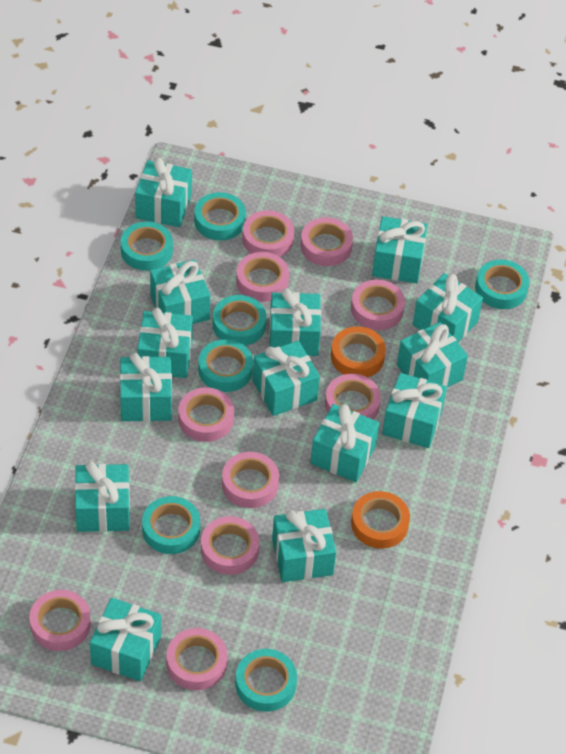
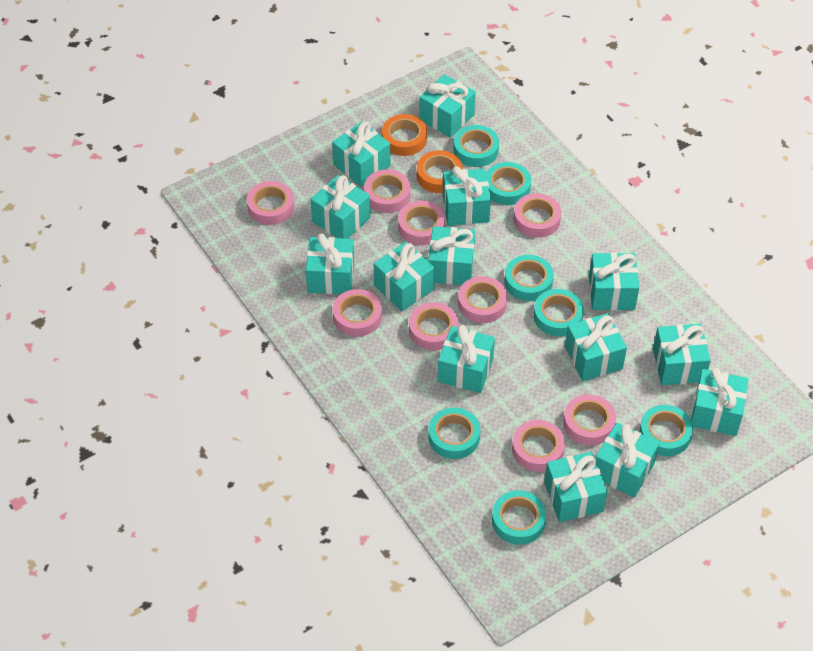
pink tape: 10 -> 9

